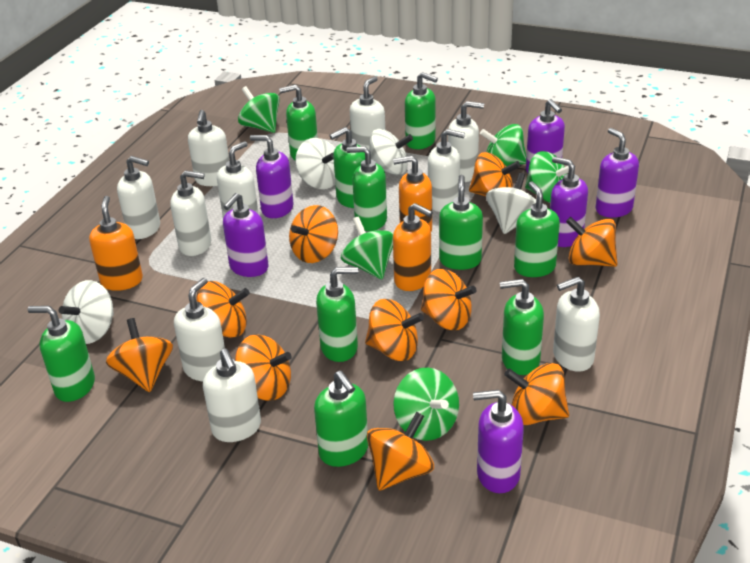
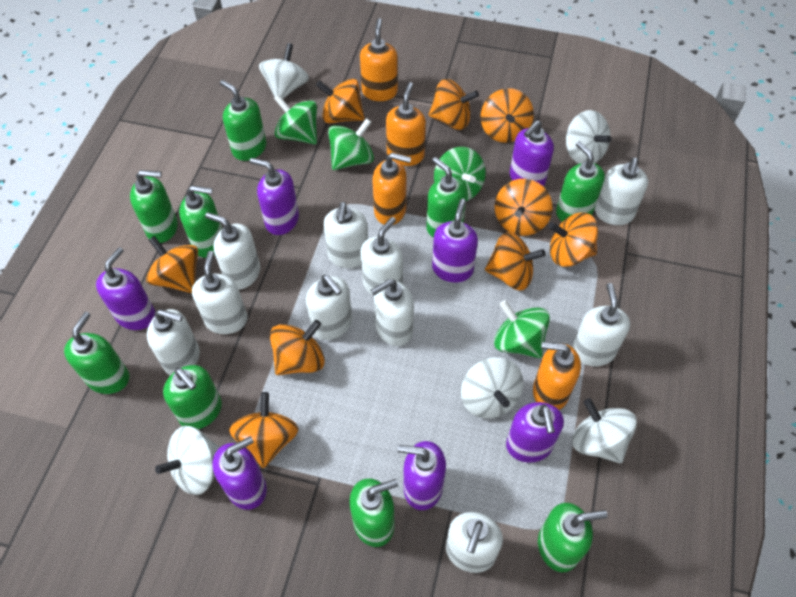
green soap dispenser: 10 -> 9
green spinning top: 5 -> 4
orange soap dispenser: 3 -> 4
orange spinning top: 10 -> 9
purple soap dispenser: 6 -> 7
white spinning top: 4 -> 5

